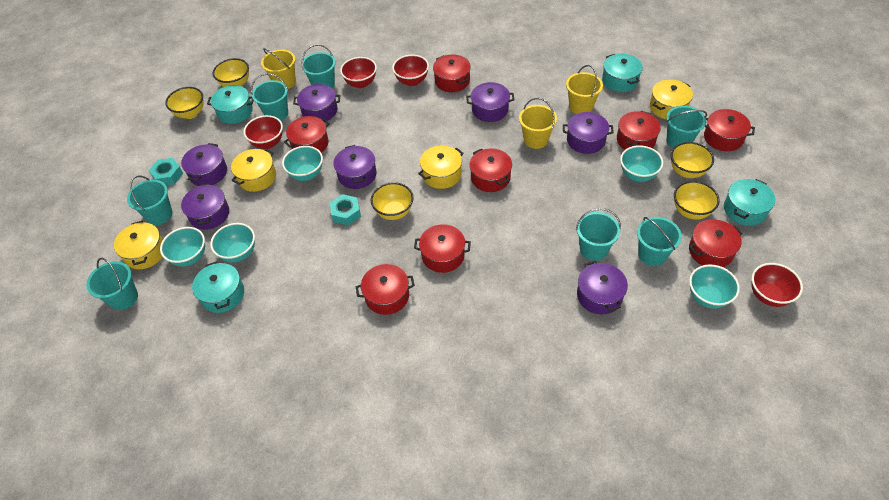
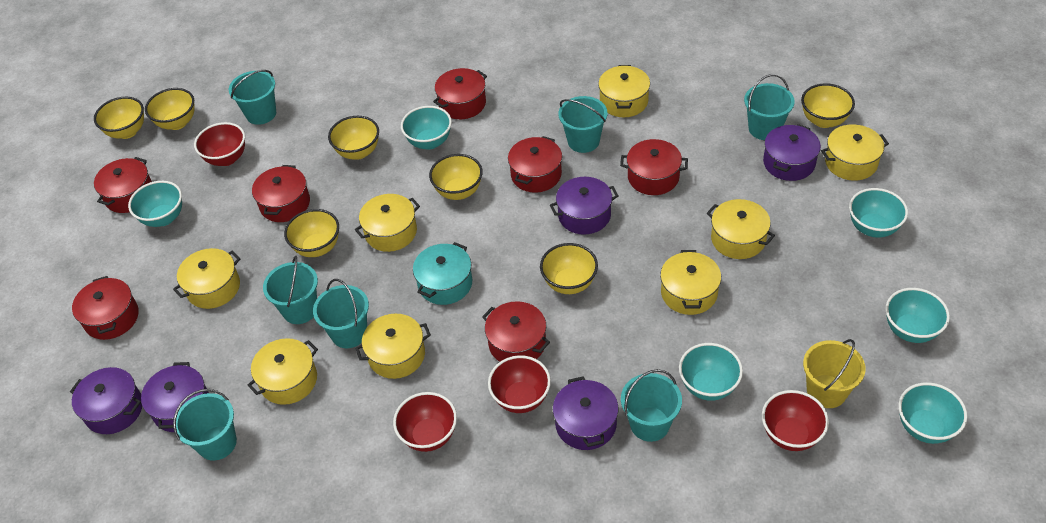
purple pot: 7 -> 5
red pot: 8 -> 7
turquoise bowl: 5 -> 6
turquoise nut: 2 -> 0
turquoise pot: 4 -> 1
yellow bowl: 5 -> 7
yellow bucket: 3 -> 1
yellow pot: 4 -> 8

